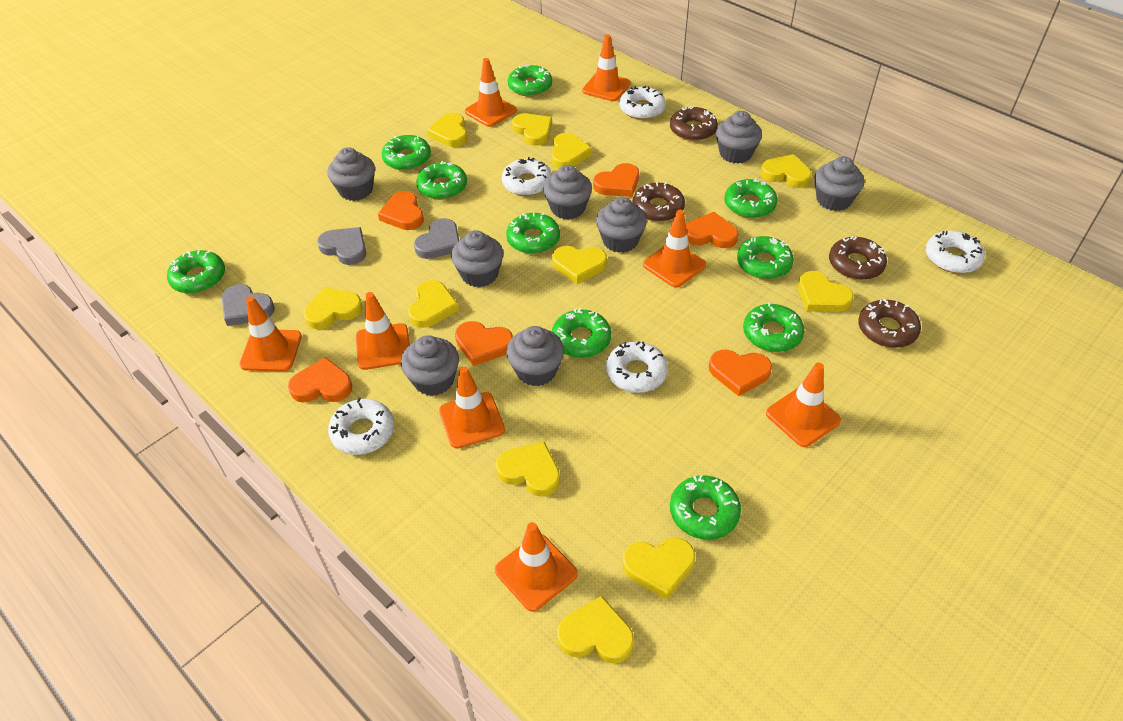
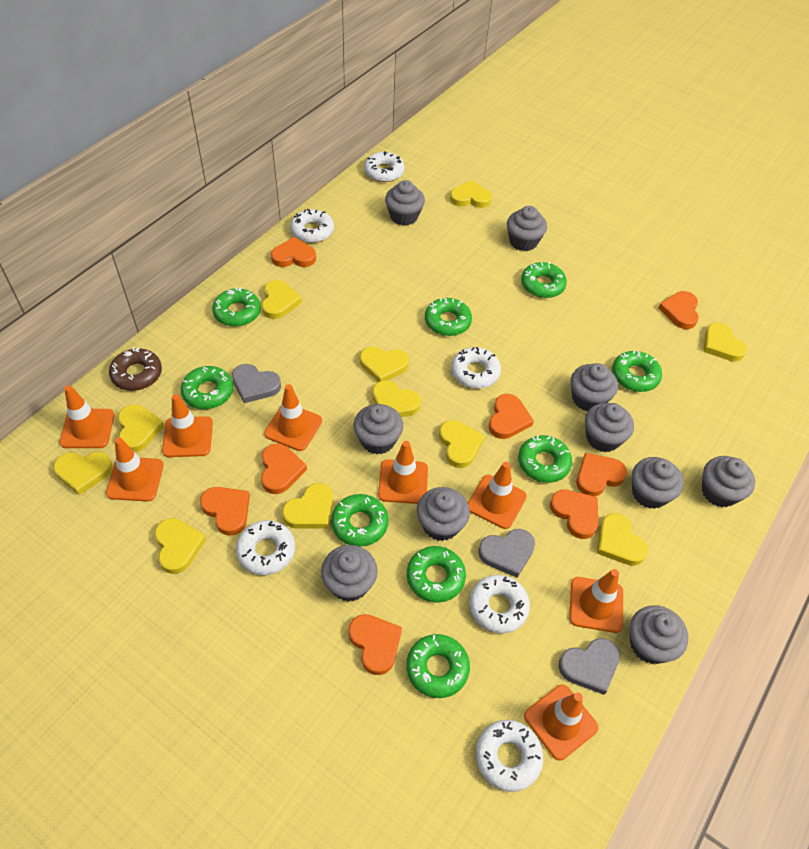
brown donut: 4 -> 1
green donut: 10 -> 9
grey cupcake: 8 -> 10
orange heart: 6 -> 8
white donut: 5 -> 6

